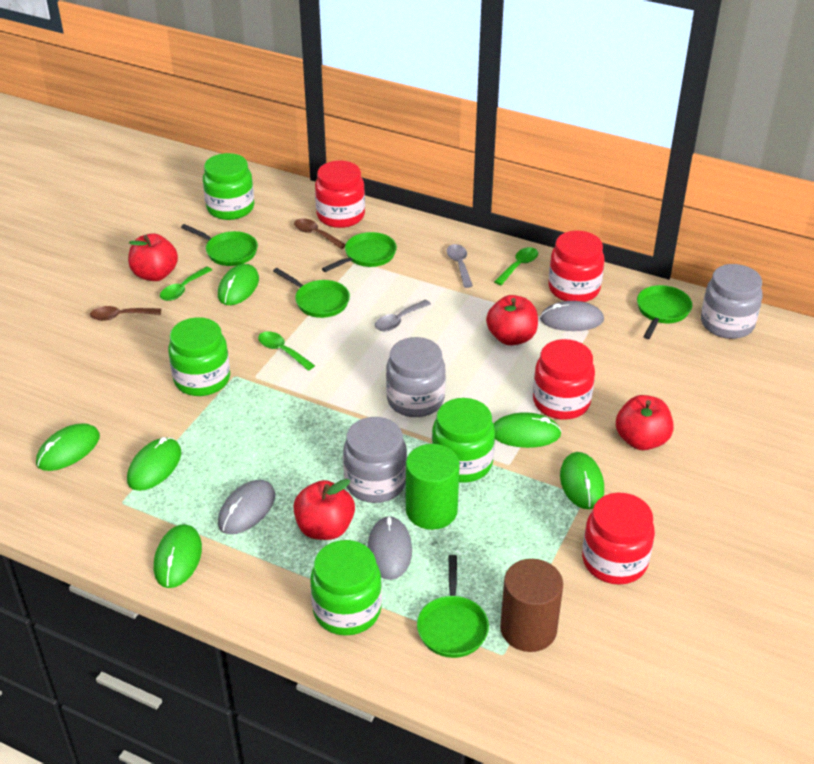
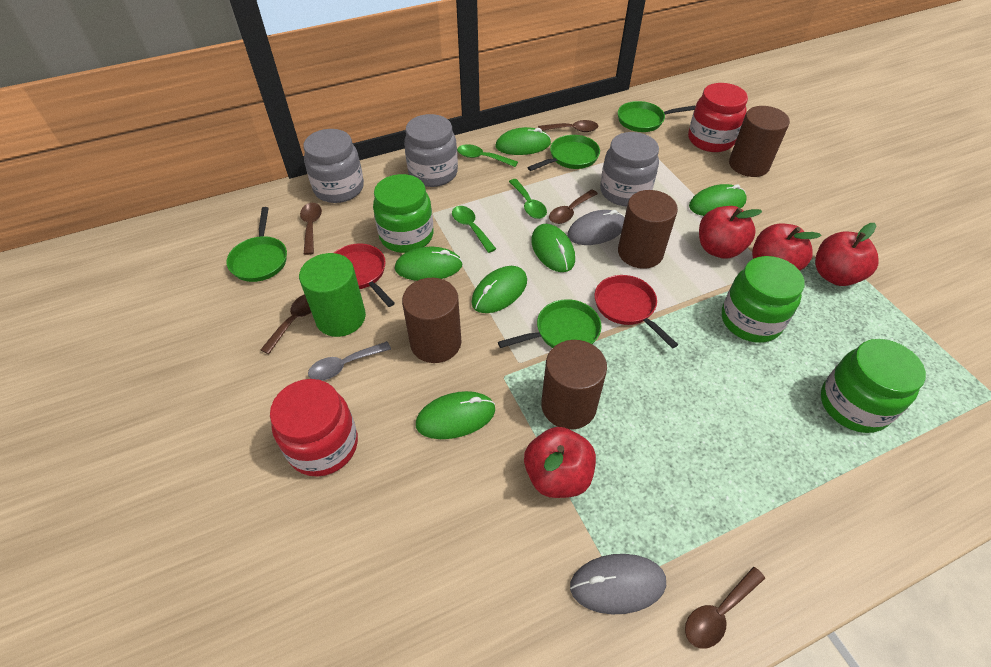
brown cylinder: 1 -> 4
brown spoon: 2 -> 5
green jar: 4 -> 3
green pan: 5 -> 4
grey mouse: 3 -> 2
grey spoon: 2 -> 1
red jar: 4 -> 2
red pan: 0 -> 2

